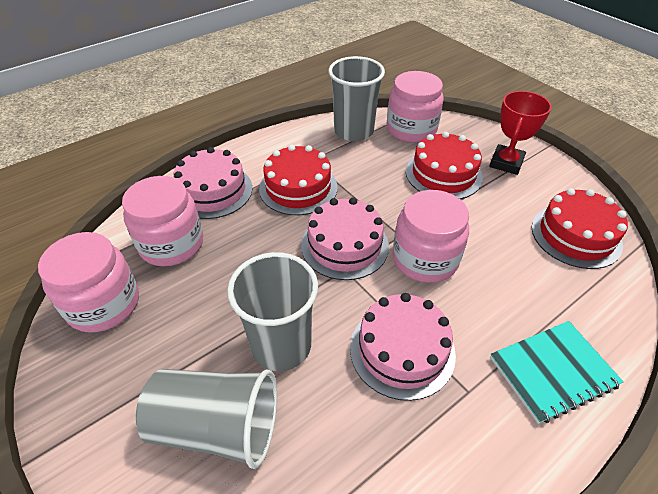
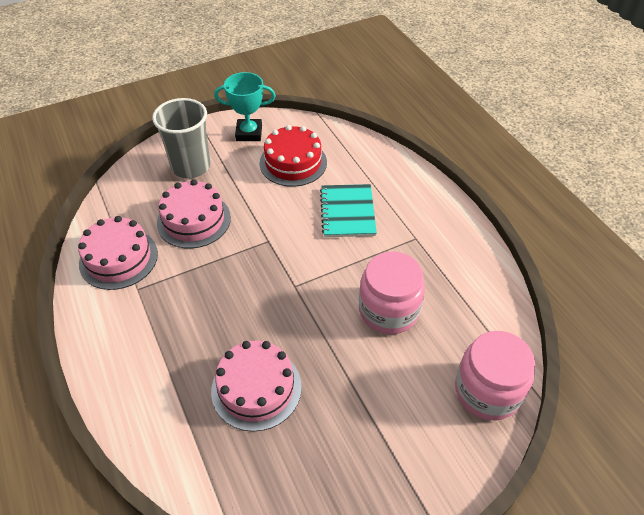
grey cup: 3 -> 1
pink jar: 4 -> 2
red cake: 3 -> 1
red trophy: 1 -> 0
turquoise trophy: 0 -> 1

